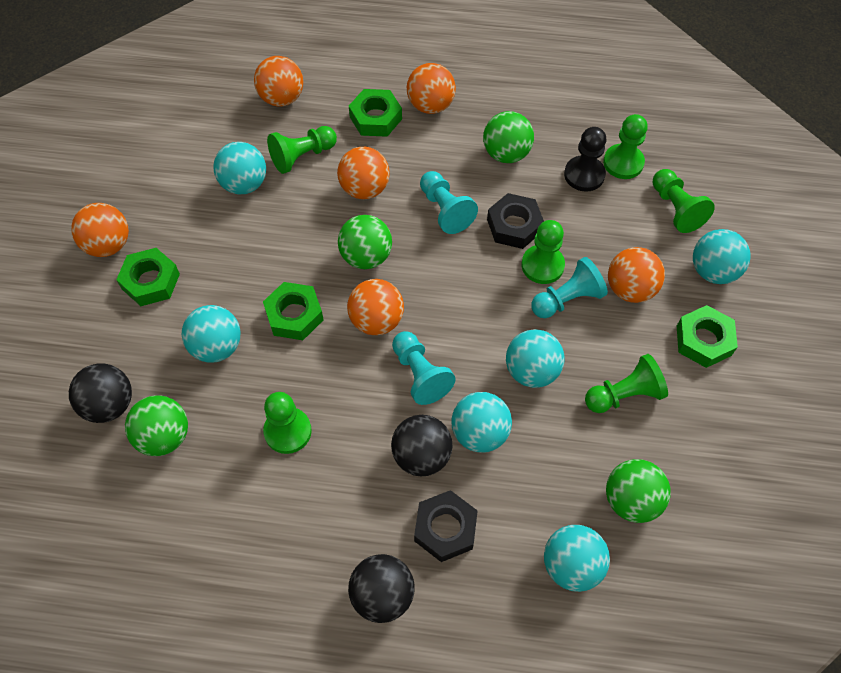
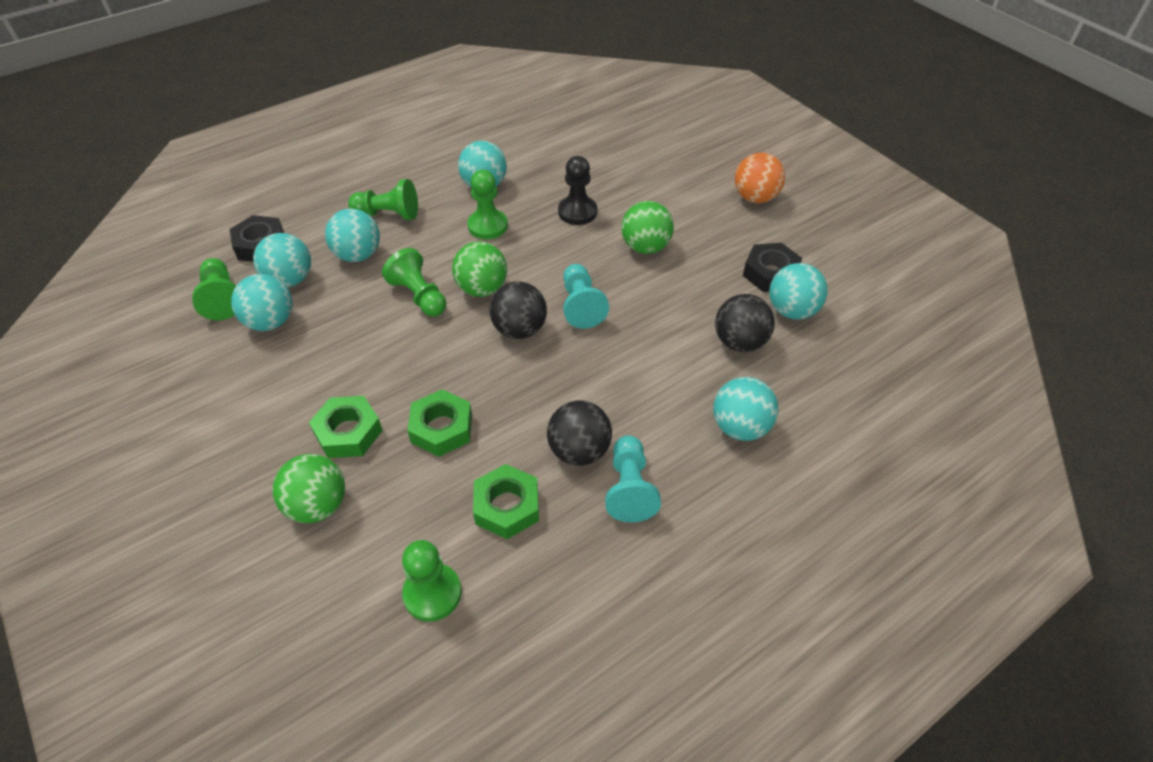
green ball: 4 -> 3
green nut: 4 -> 3
green pawn: 6 -> 5
orange ball: 6 -> 1
turquoise pawn: 3 -> 2

